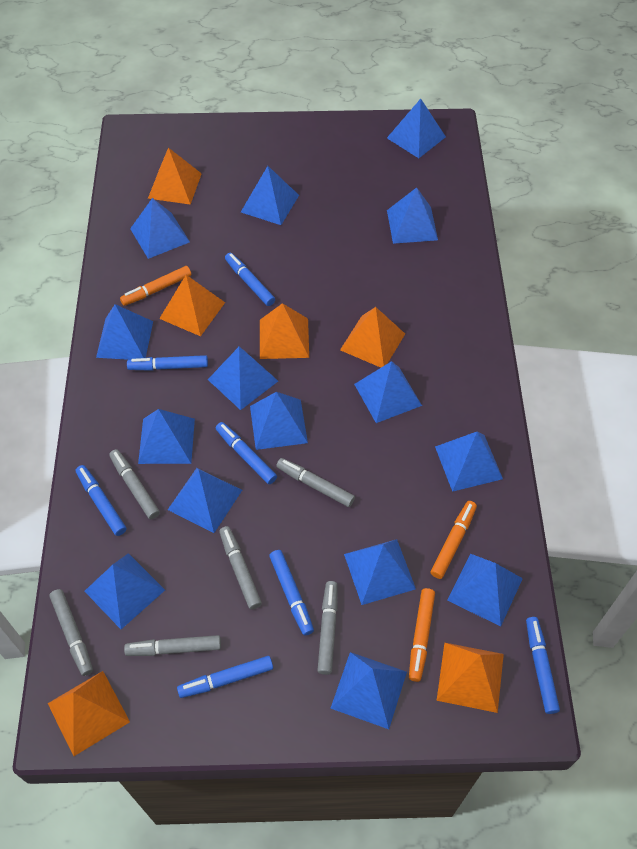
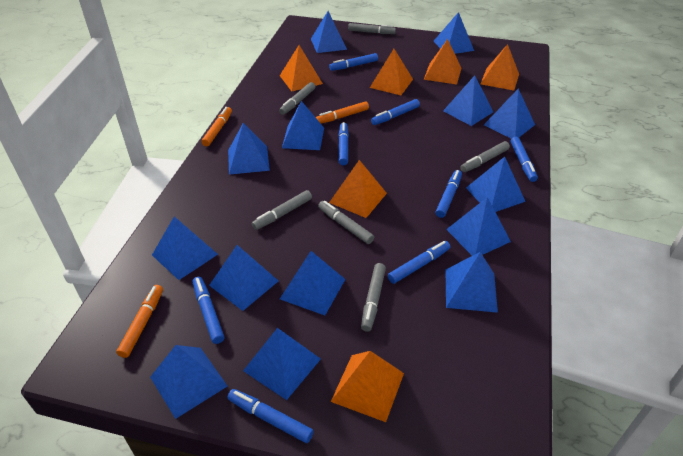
blue marker: 7 -> 8
blue pyramid: 15 -> 14

